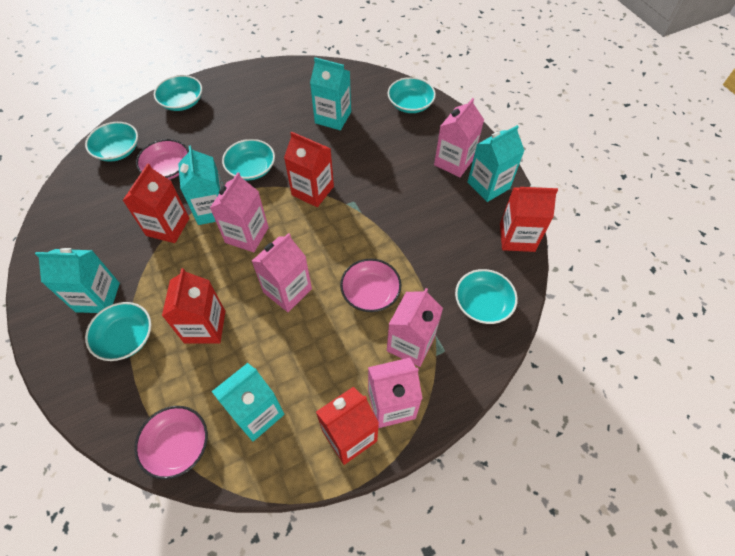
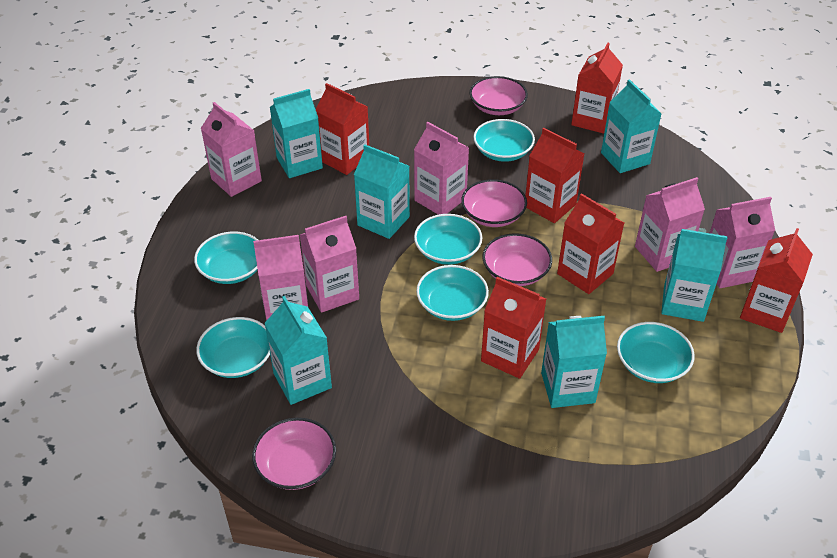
pink bowl: 3 -> 4
pink carton: 5 -> 6
red carton: 5 -> 6
turquoise carton: 5 -> 6

